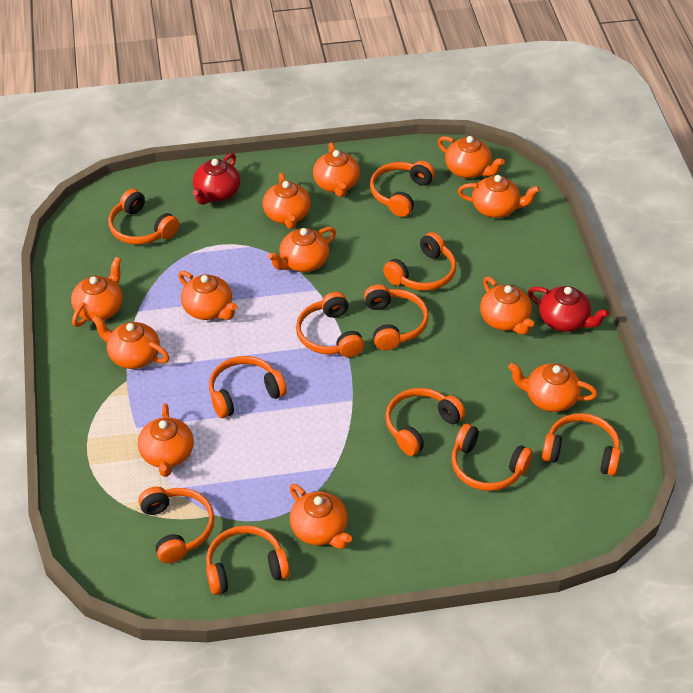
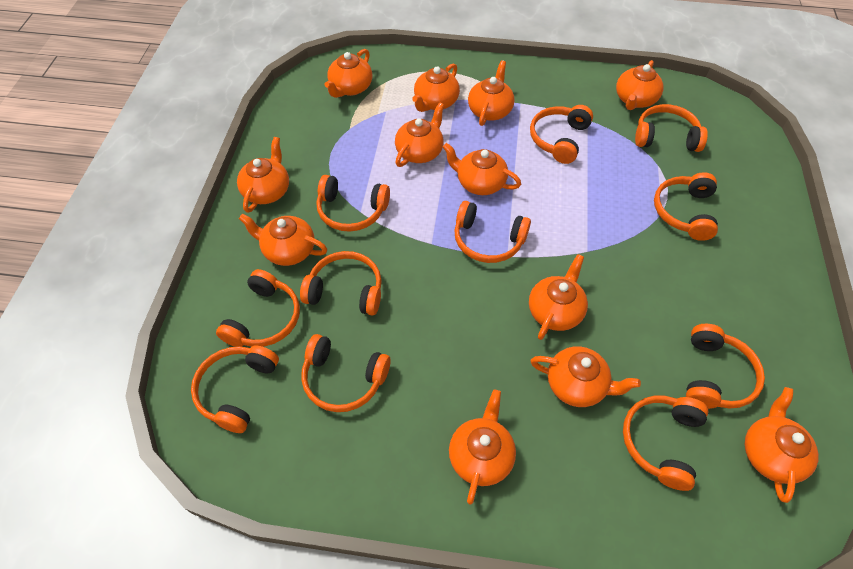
red teapot: 2 -> 0

